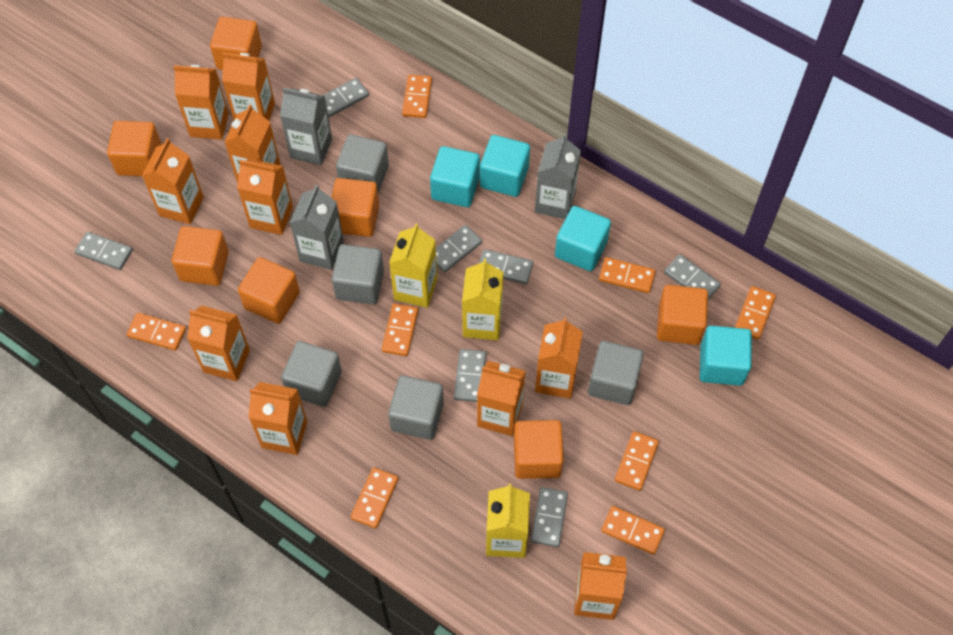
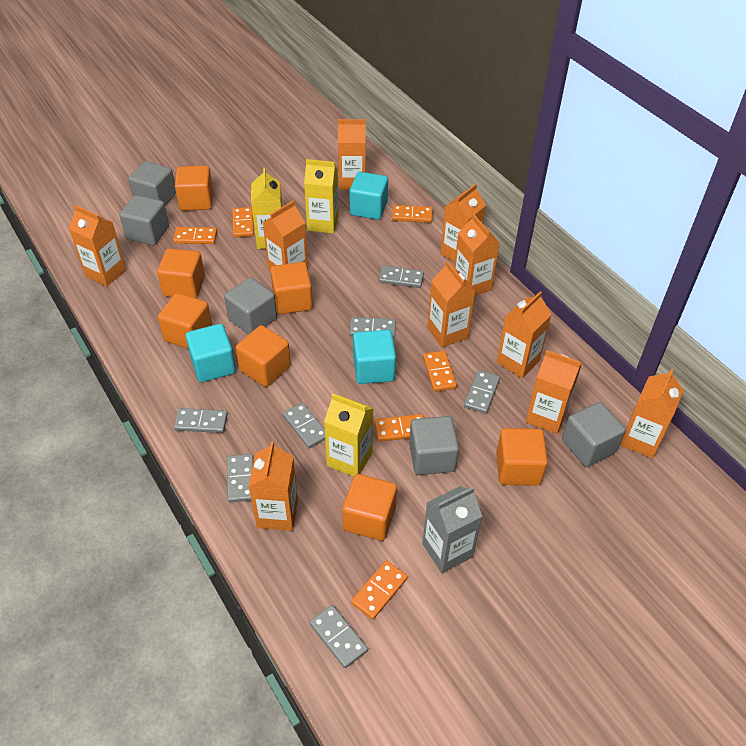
grey carton: 3 -> 1
orange domino: 8 -> 6
turquoise cube: 4 -> 3

